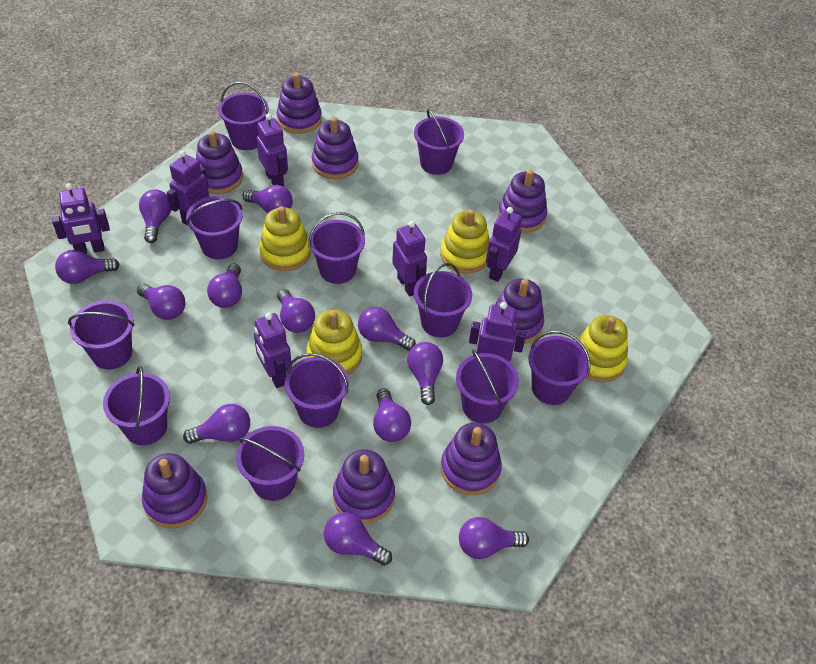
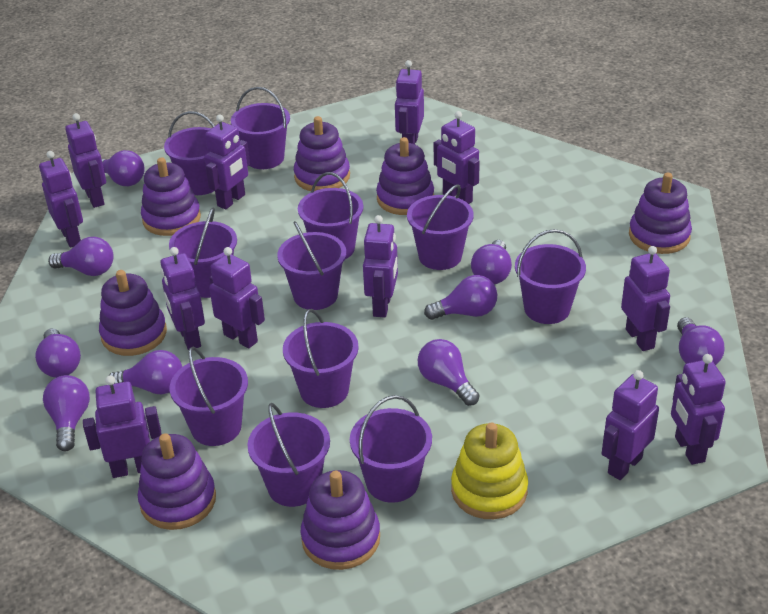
purple light bulb: 12 -> 9
purple robot: 7 -> 12
purple stacking toy: 8 -> 7
yellow stacking toy: 4 -> 1

